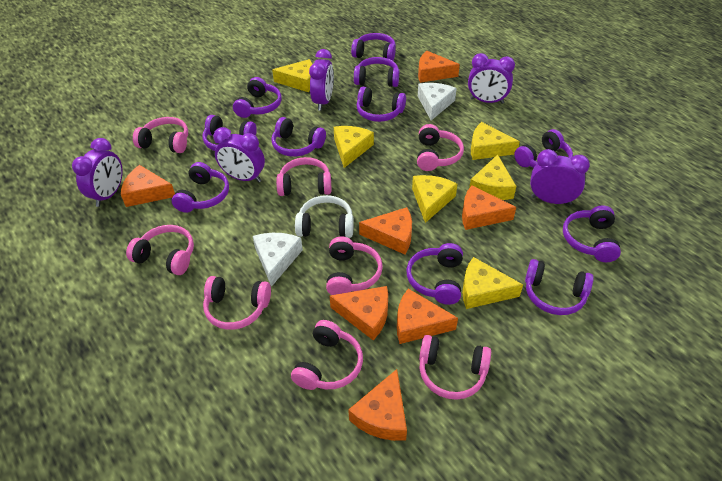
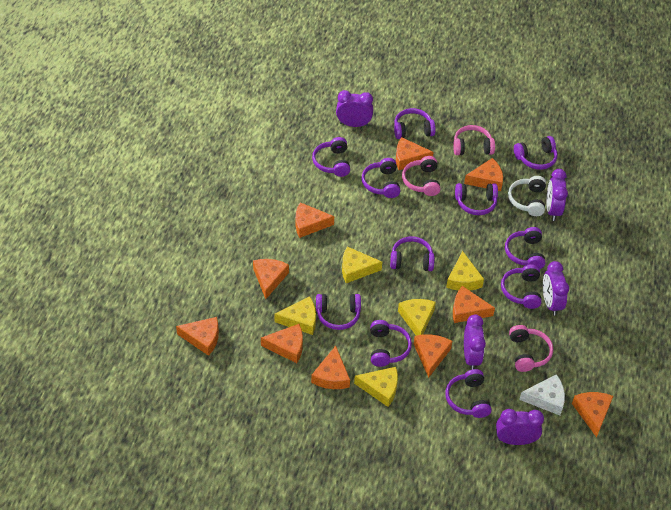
orange cheese: 7 -> 10
pink headphones: 8 -> 3
white cheese: 2 -> 1
yellow cheese: 6 -> 5

